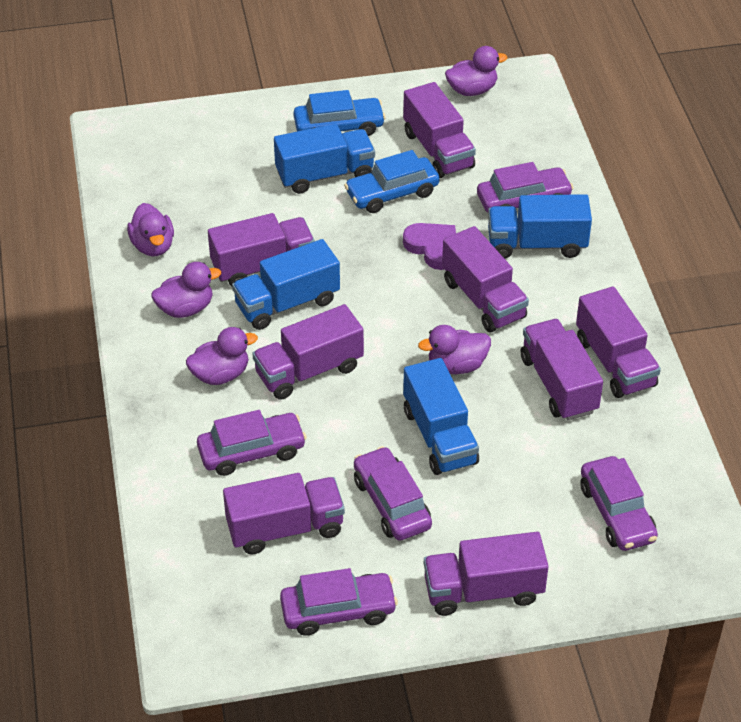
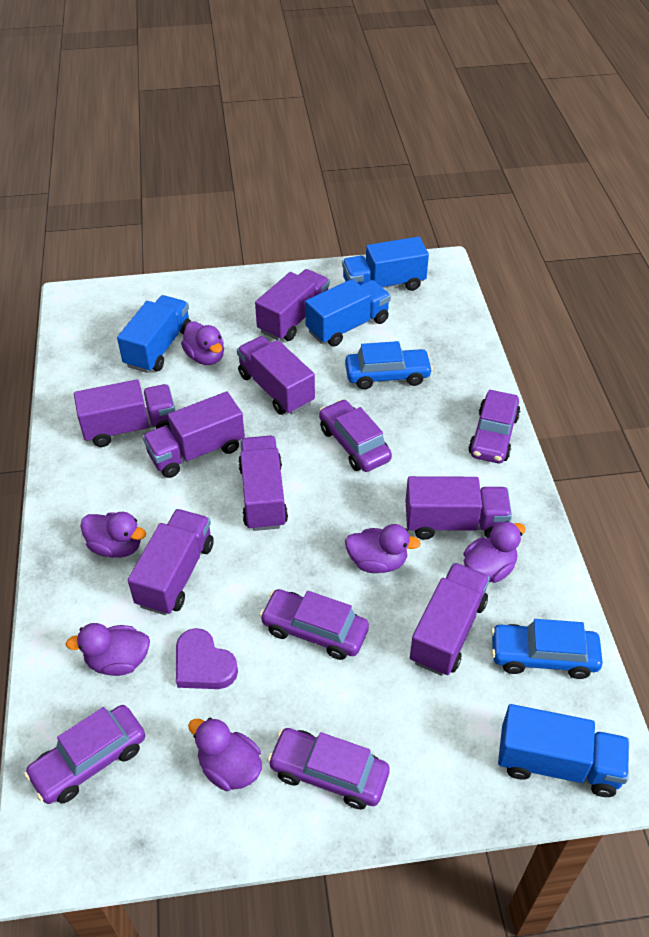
purple duck: 5 -> 6

